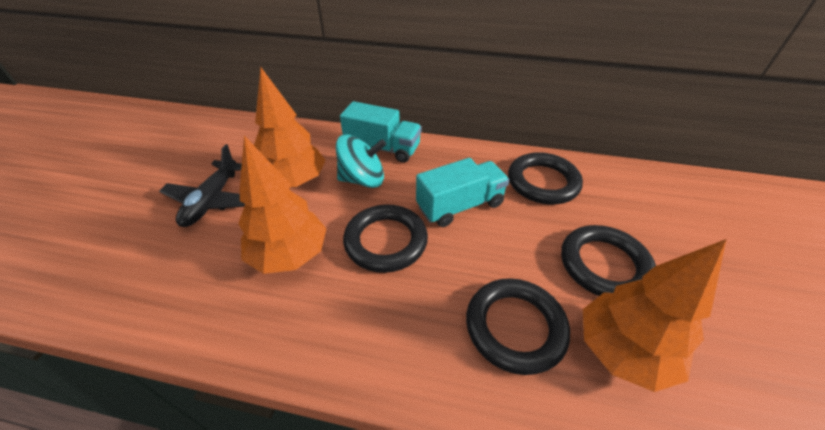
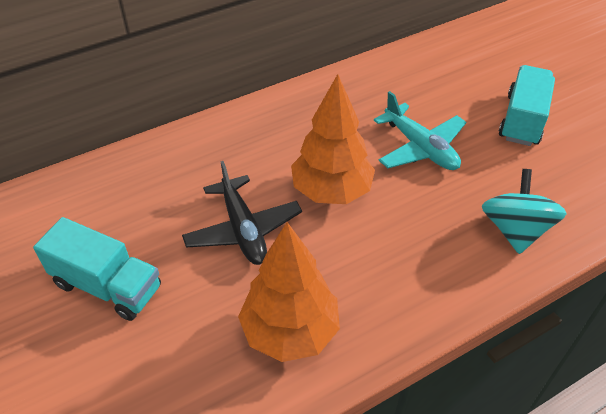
black ring: 4 -> 0
orange tree: 3 -> 2
turquoise plane: 0 -> 1

